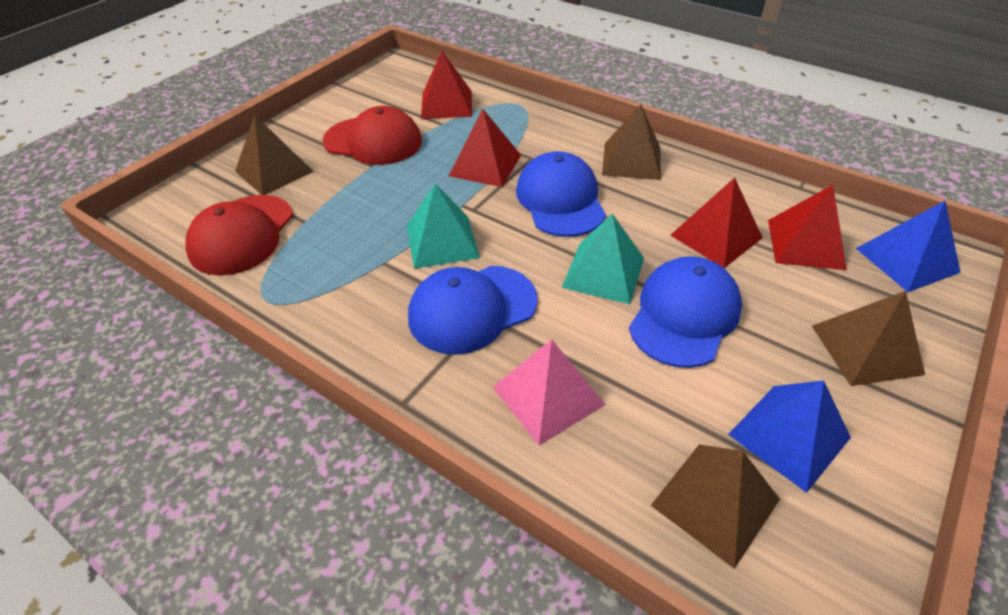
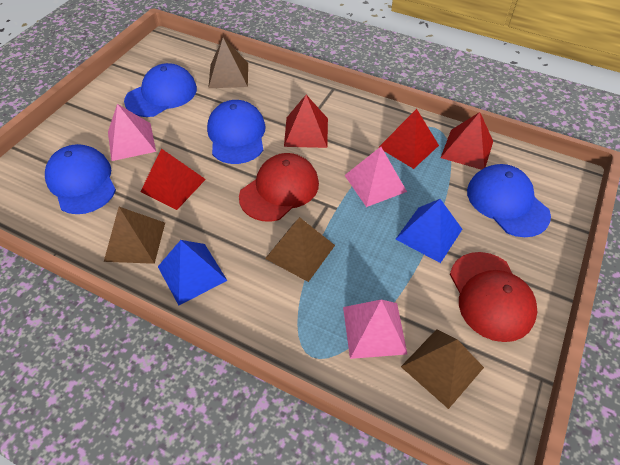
blue cap: 3 -> 4
pink pyramid: 1 -> 3
turquoise pyramid: 2 -> 0

